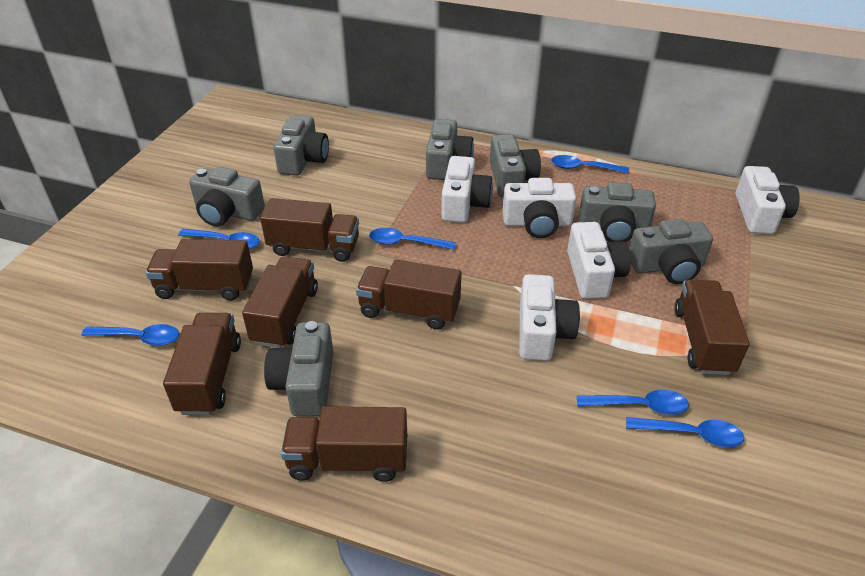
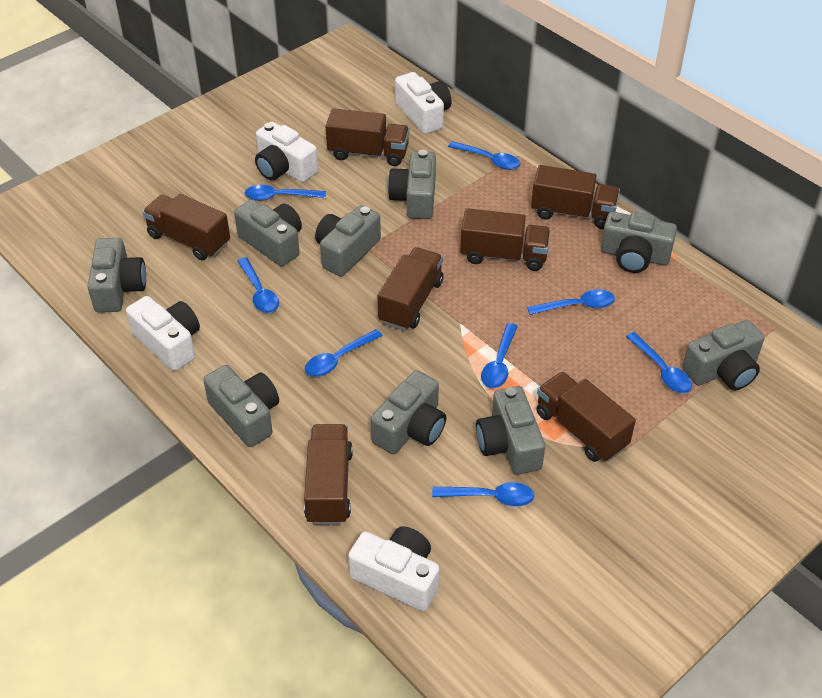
blue spoon: 6 -> 8
grey camera: 7 -> 9
white camera: 5 -> 4

